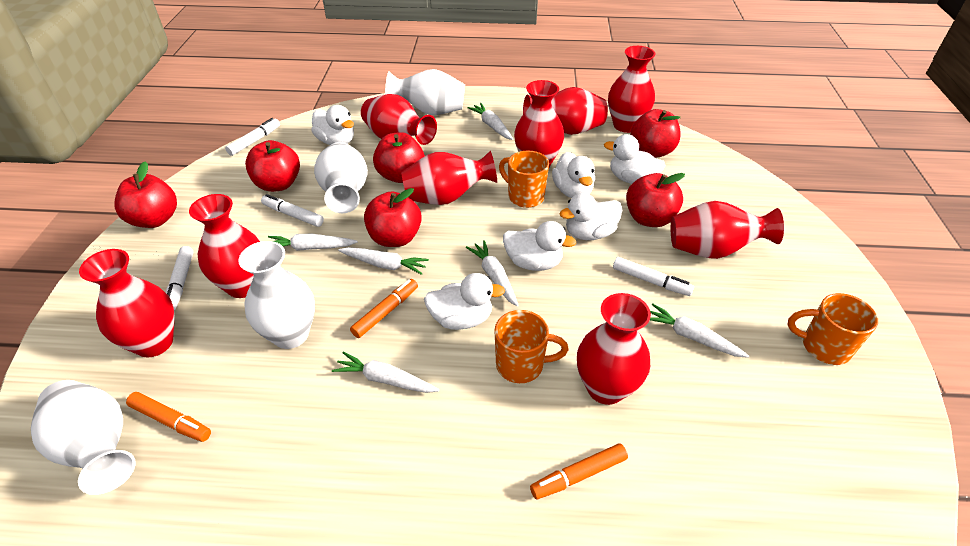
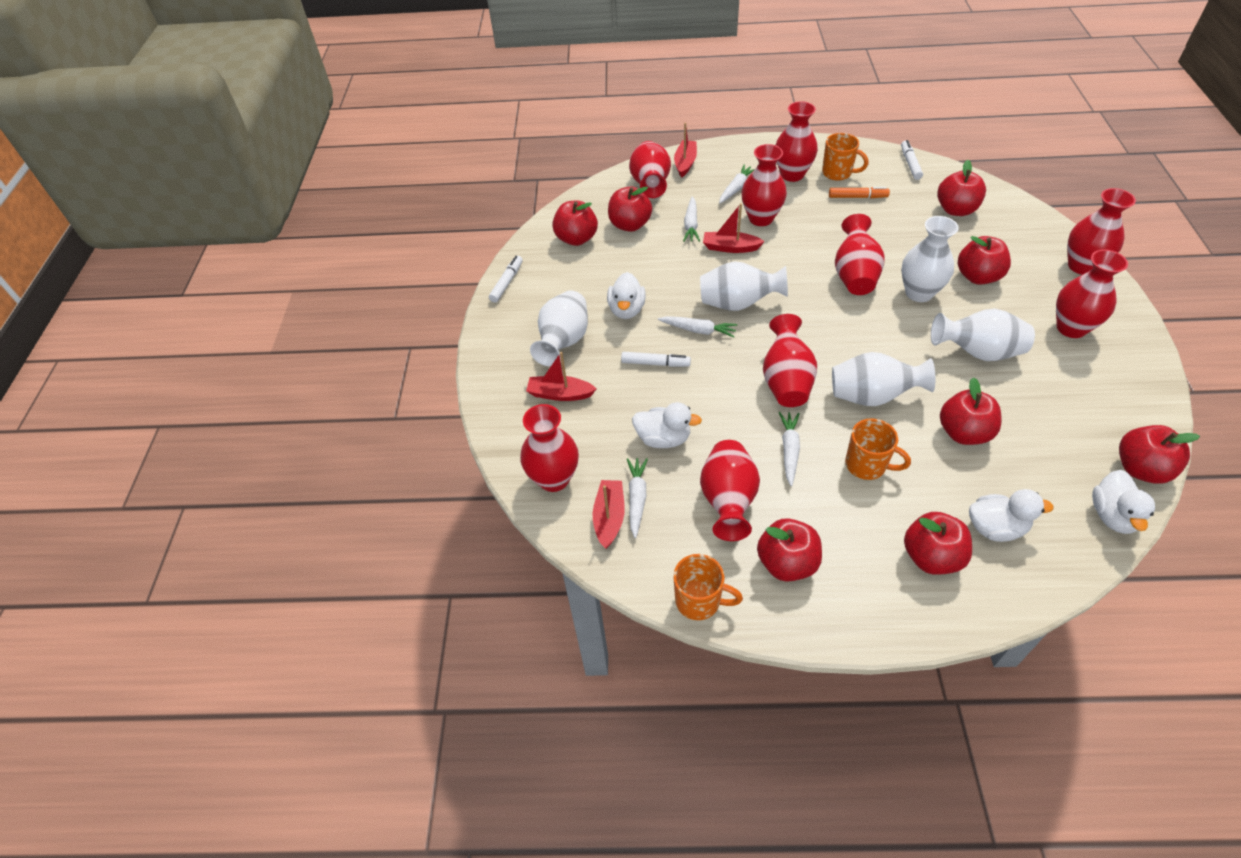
orange marker: 3 -> 1
red apple: 6 -> 8
red boat: 0 -> 4
white carrot: 6 -> 5
white duck: 6 -> 4
white marker: 4 -> 3
white vase: 4 -> 5

